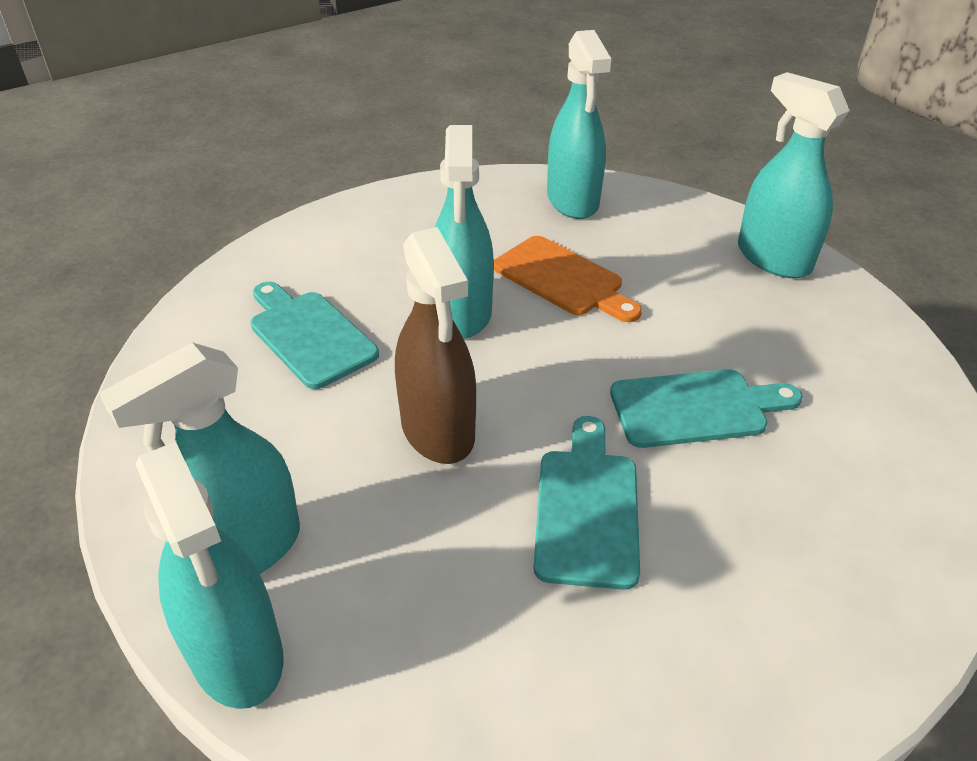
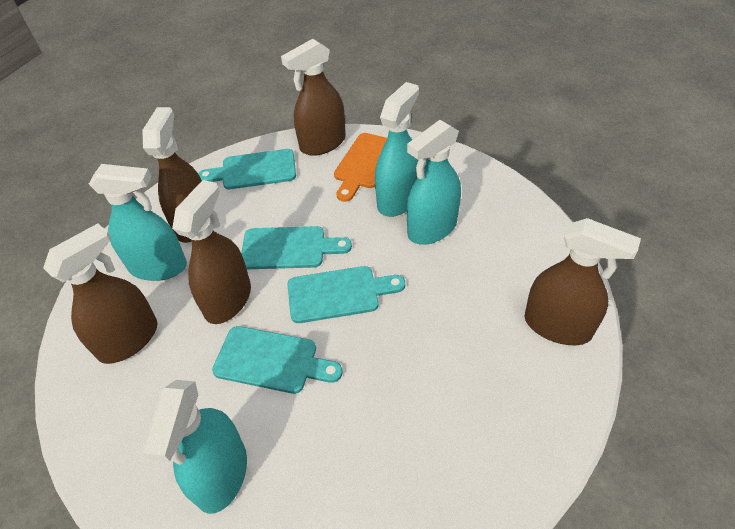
brown spray bottle: 1 -> 5
turquoise cutting board: 3 -> 4
turquoise spray bottle: 5 -> 4

